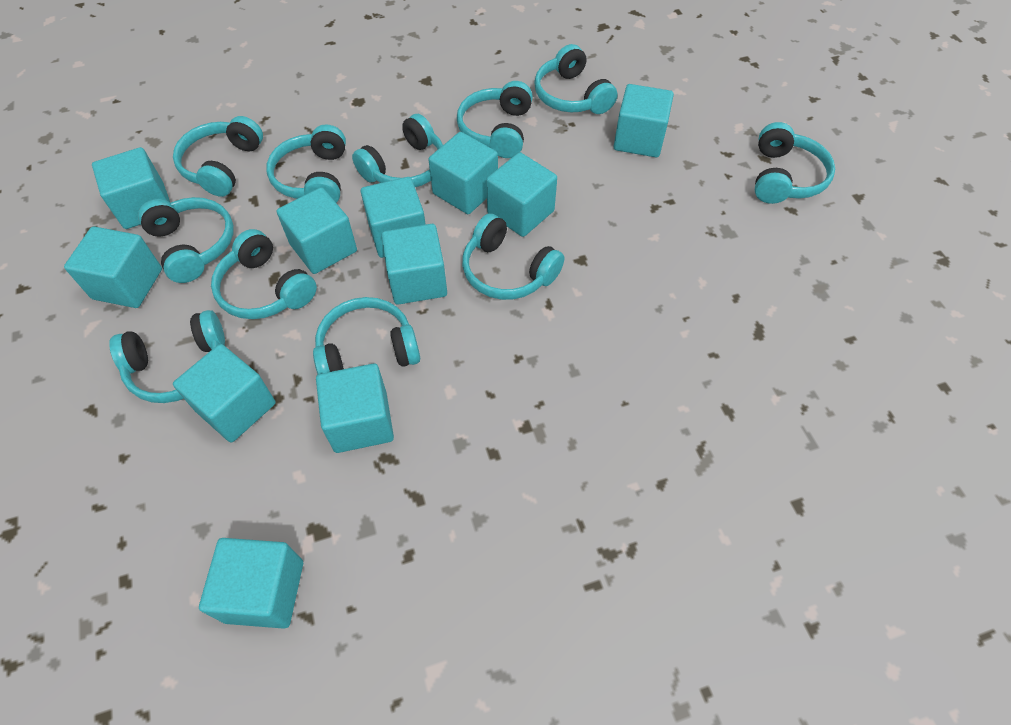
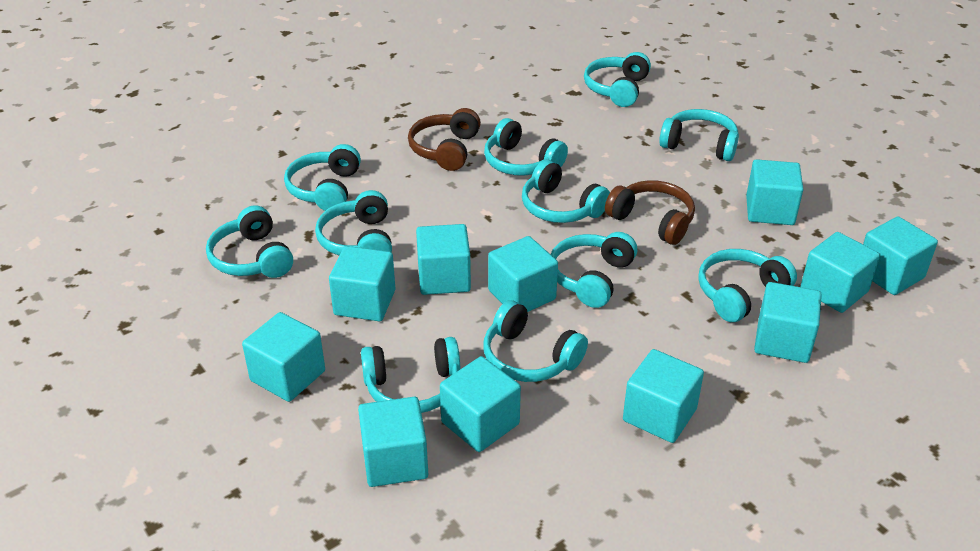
brown headphones: 0 -> 2

